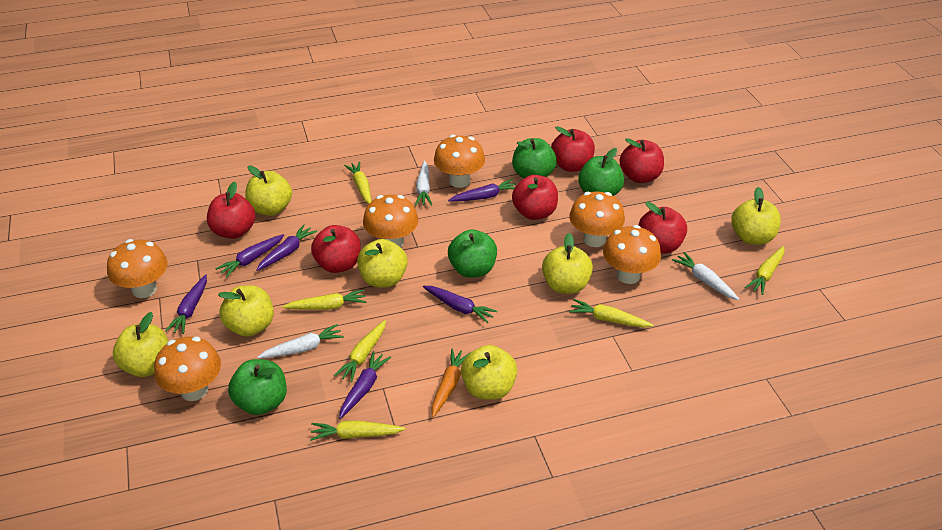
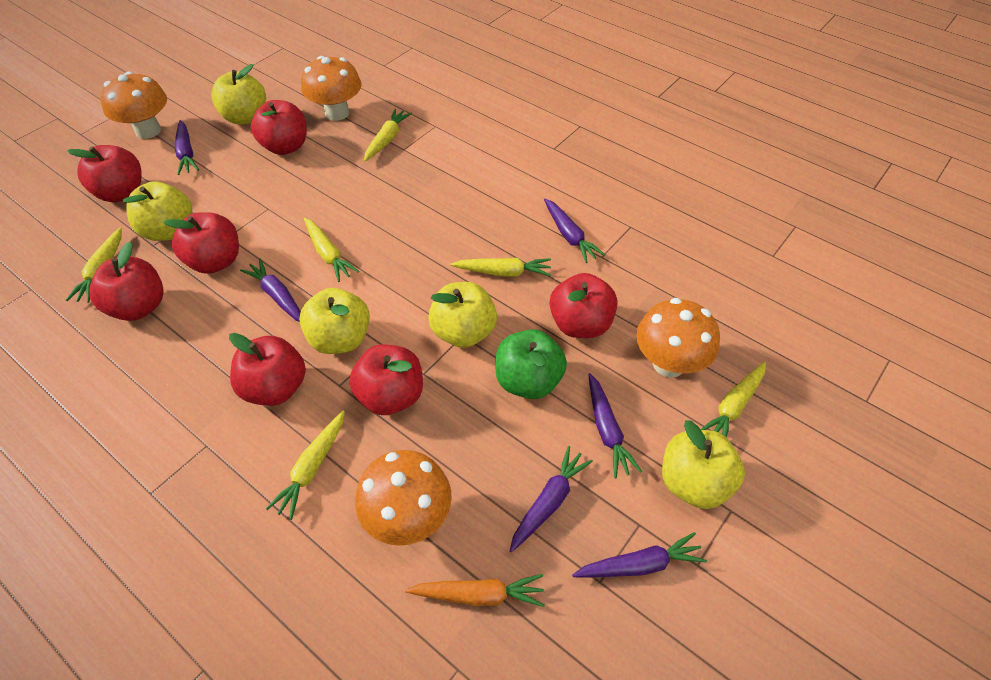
green apple: 4 -> 1
orange mushroom: 6 -> 4
red apple: 6 -> 7
white carrot: 3 -> 0
yellow apple: 7 -> 5

